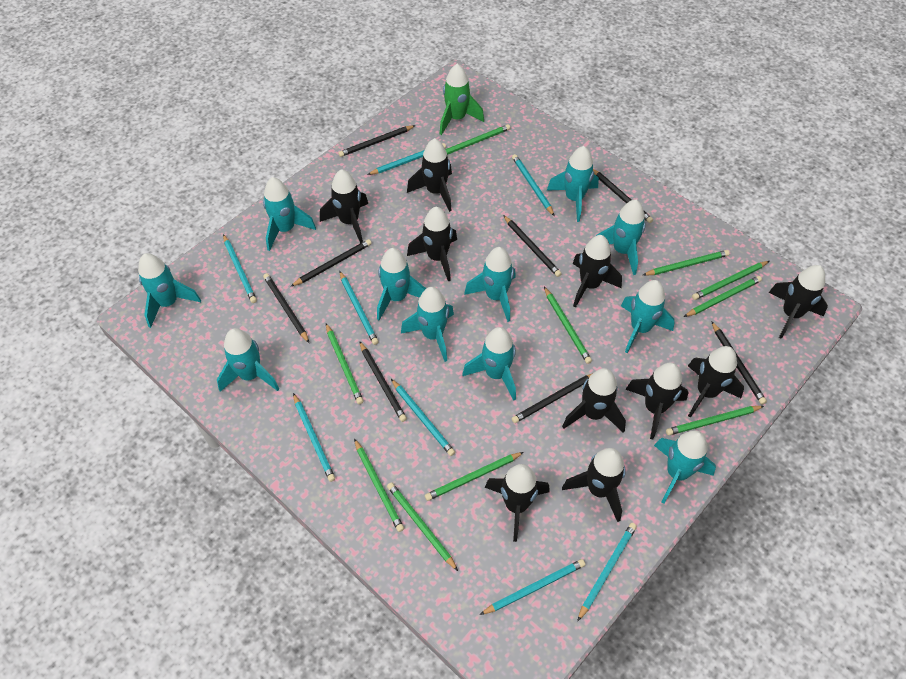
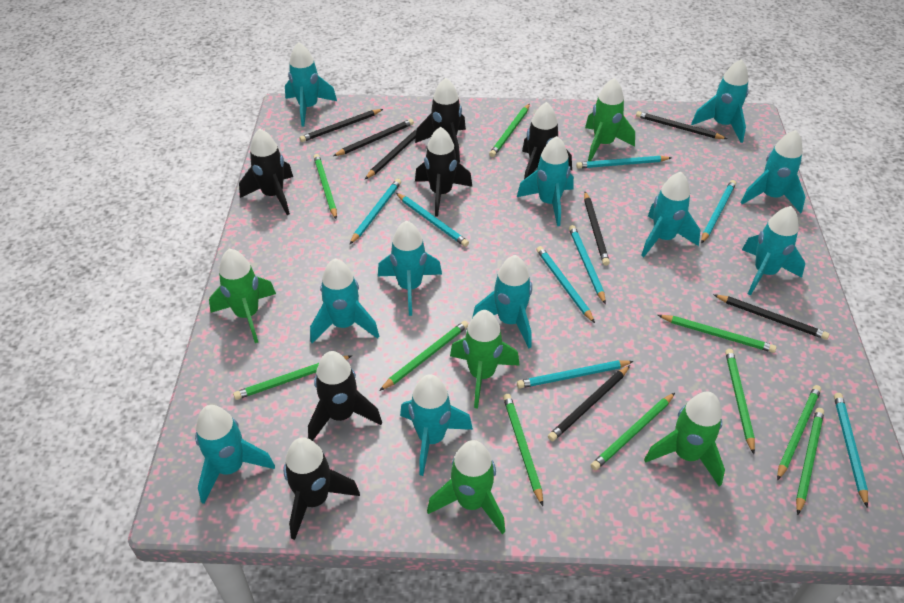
black pencil: 8 -> 7
black rocket: 10 -> 6
green rocket: 1 -> 5

